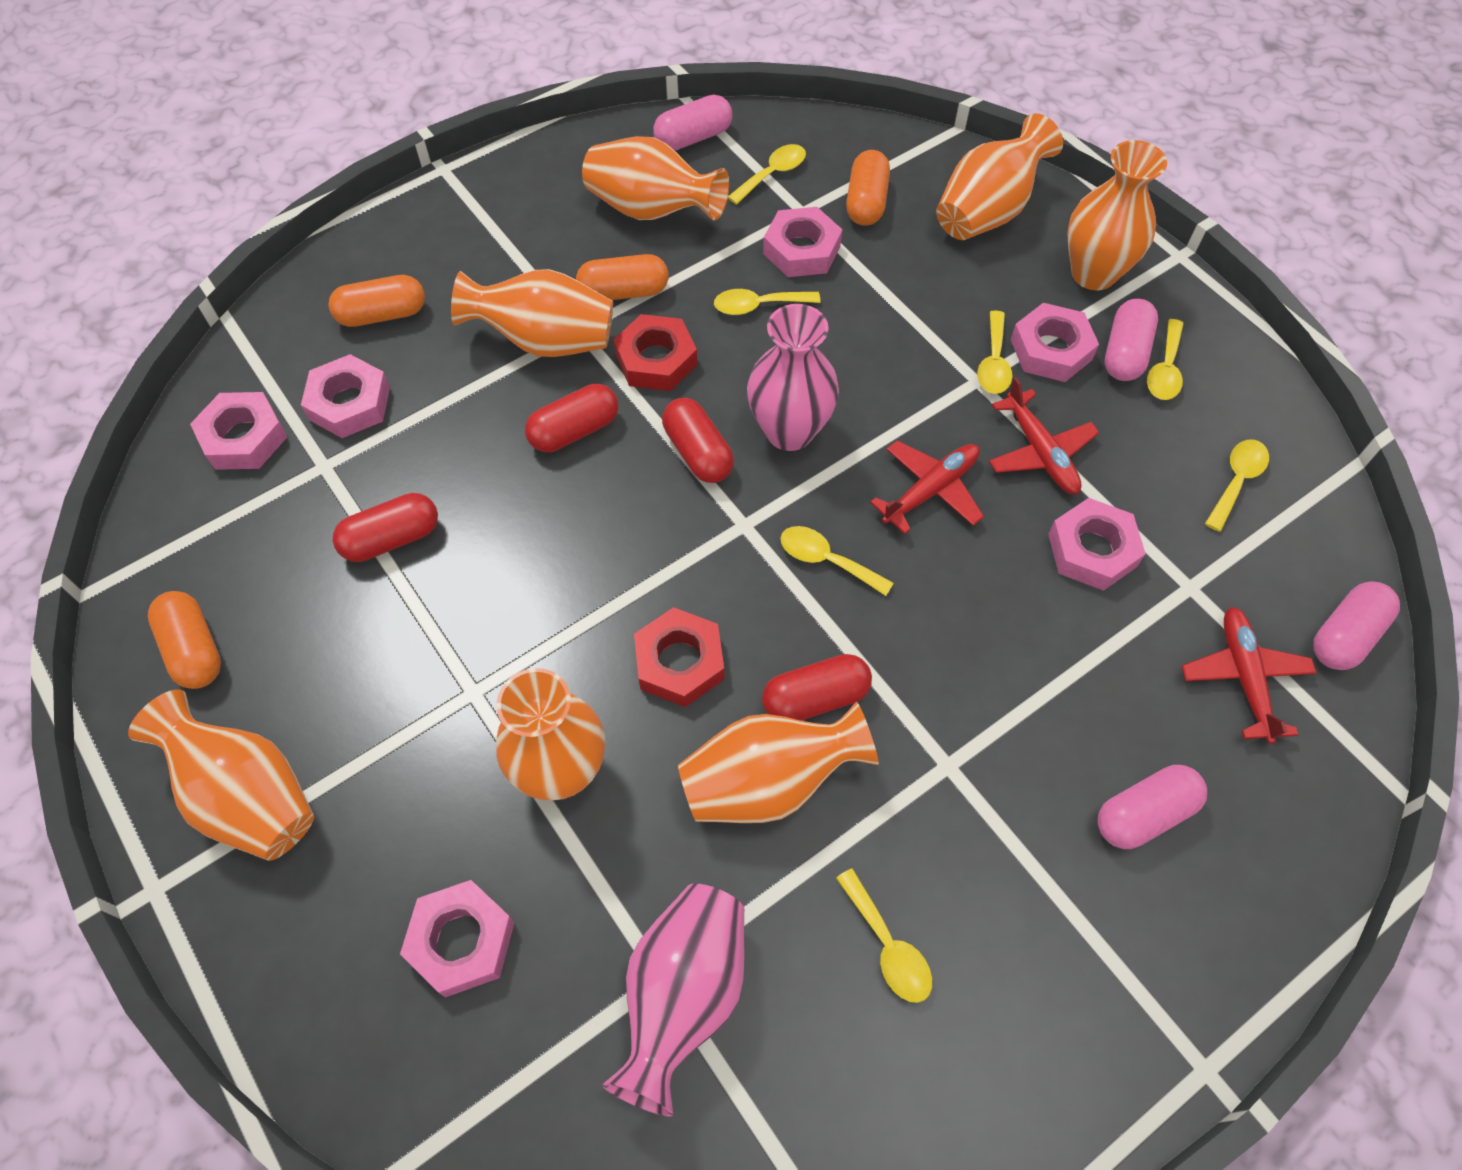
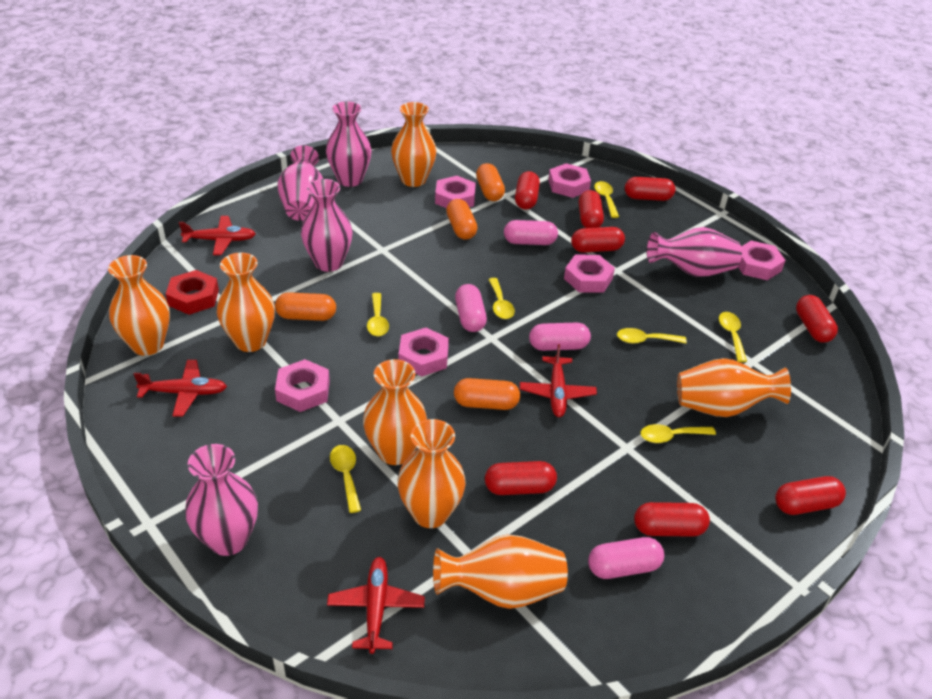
pink vase: 2 -> 5
red capsule: 4 -> 8
red nut: 2 -> 1
red plane: 3 -> 4

